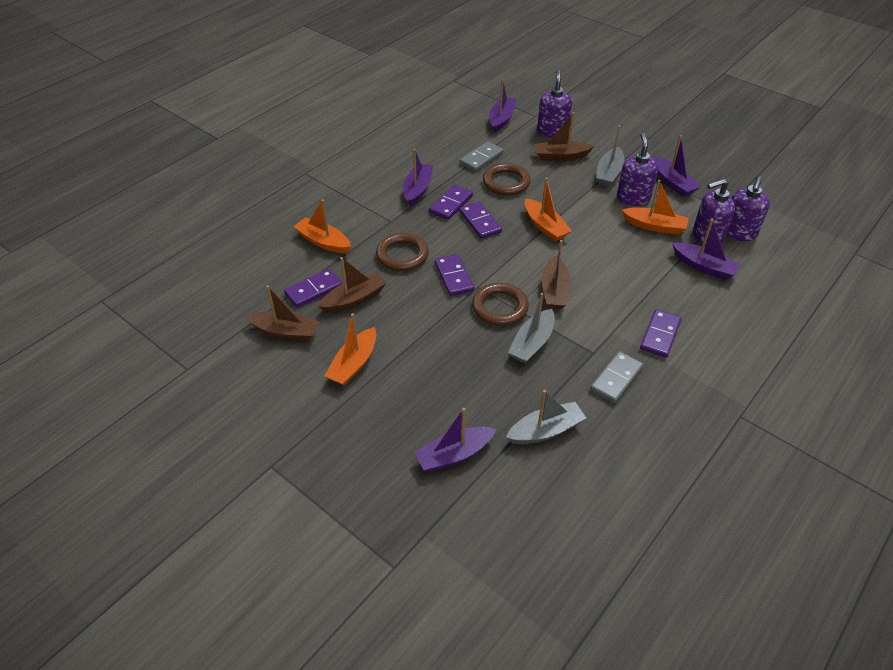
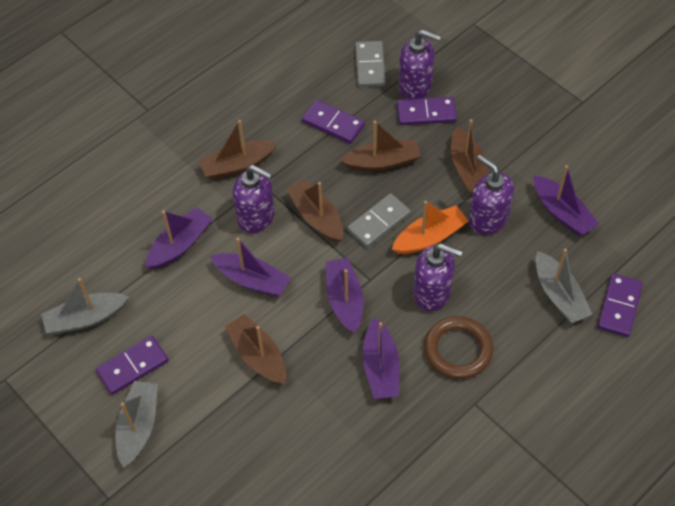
brown boat: 4 -> 5
brown ring: 3 -> 1
orange boat: 4 -> 1
purple domino: 5 -> 4

